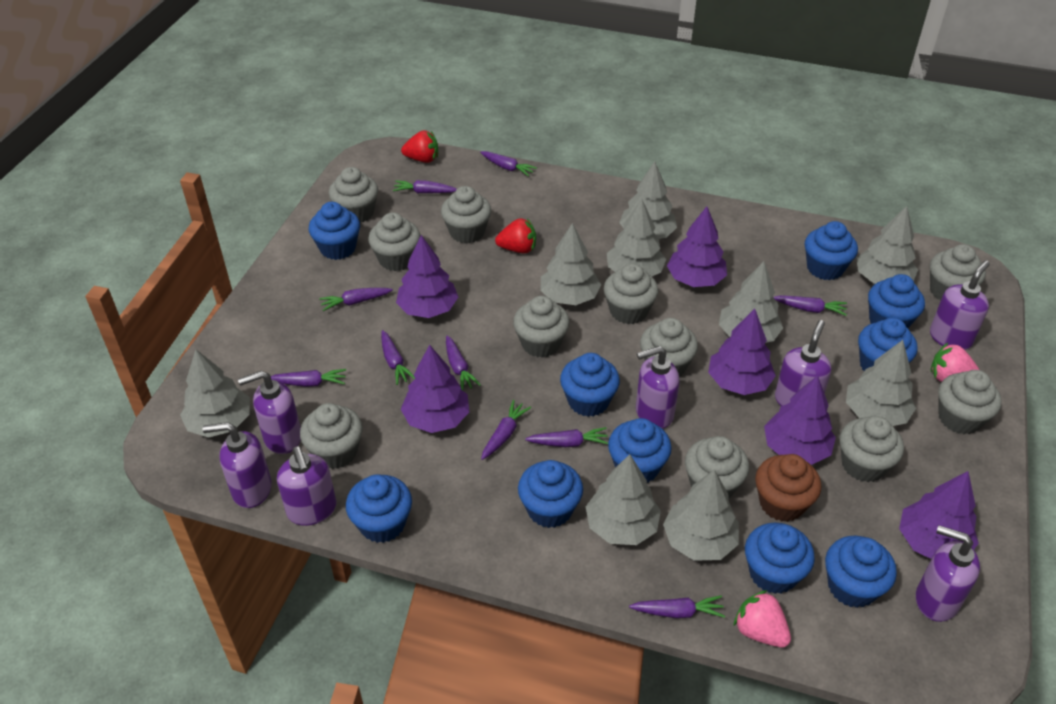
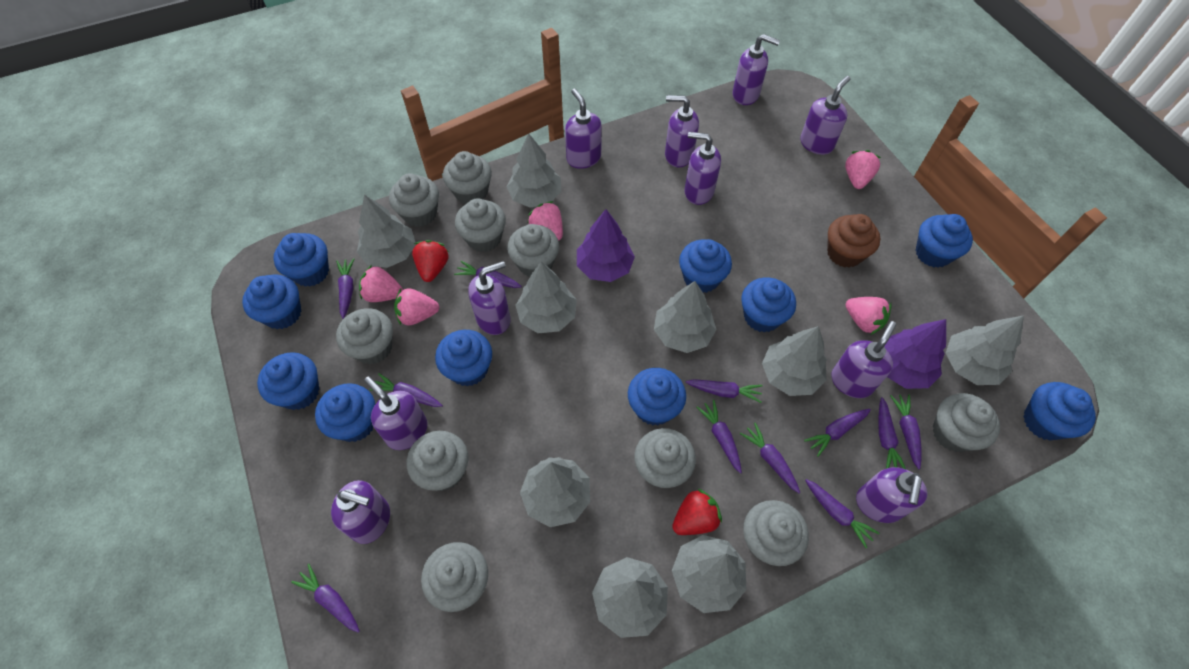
grey cupcake: 11 -> 10
pink strawberry: 2 -> 5
purple carrot: 10 -> 11
purple soap dispenser: 7 -> 10
purple tree: 6 -> 2

